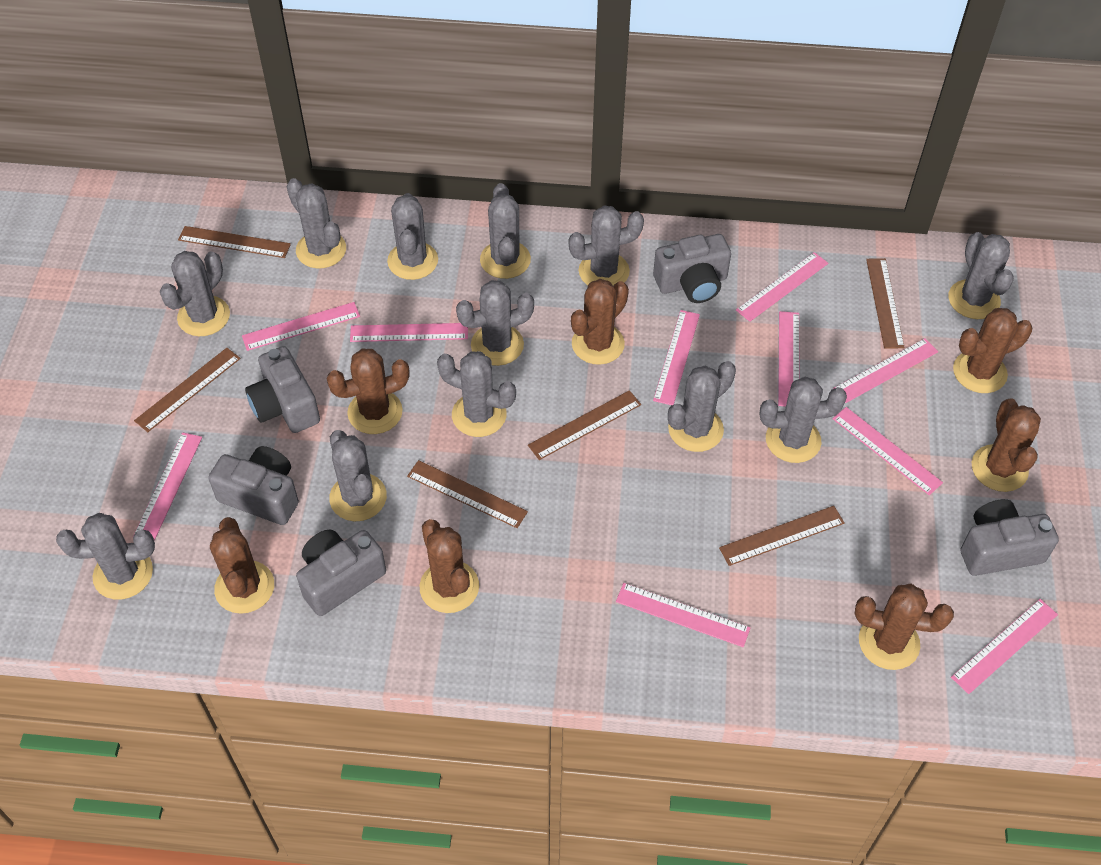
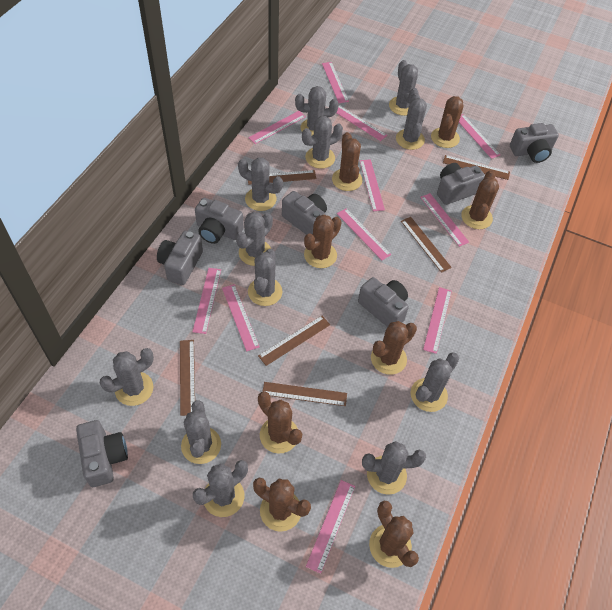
brown cactus: 7 -> 8
grey camera: 5 -> 7
pink ruler: 10 -> 11

